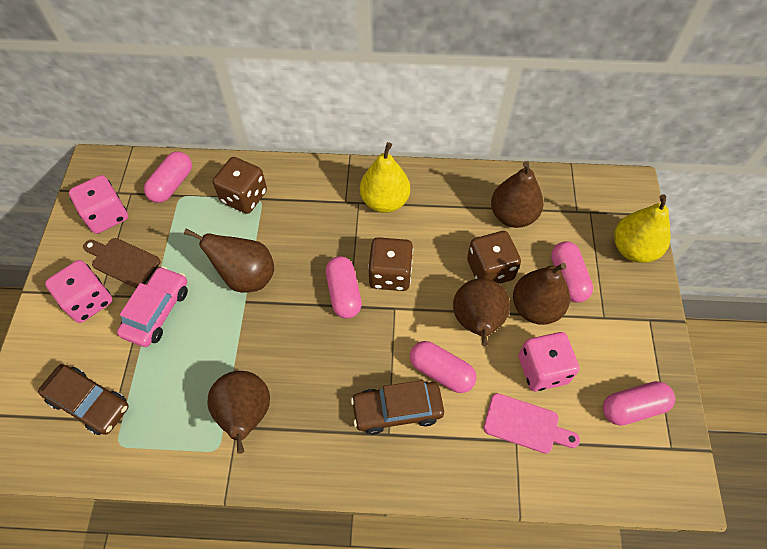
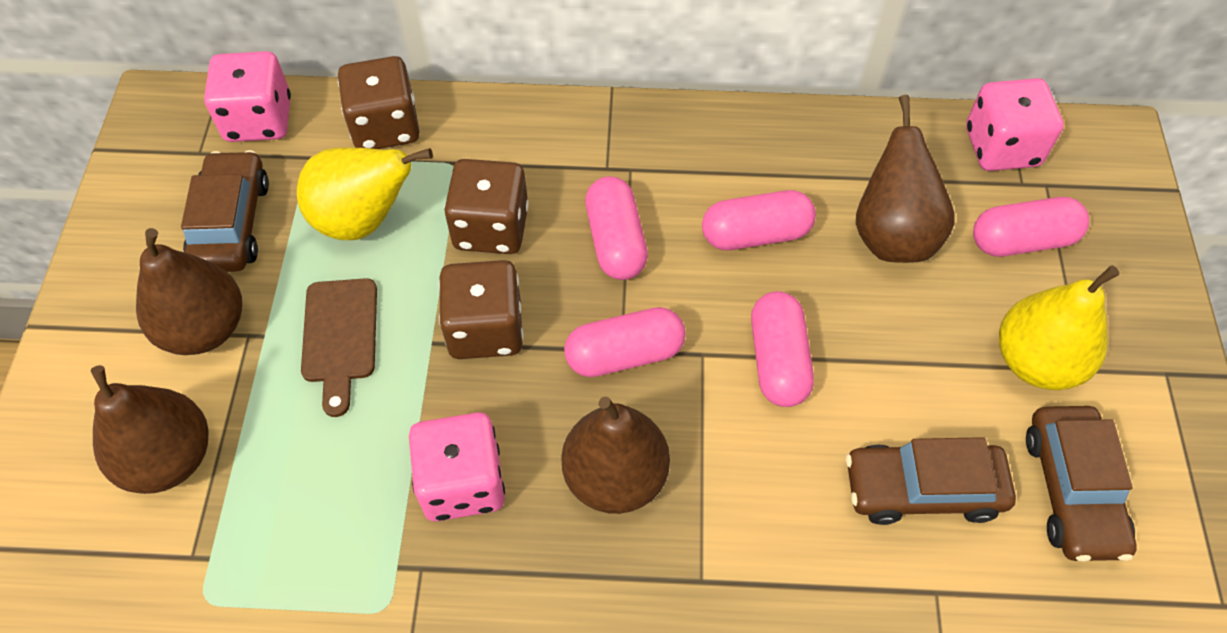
brown car: 2 -> 3
brown pear: 5 -> 4
pink car: 1 -> 0
pink cutting board: 1 -> 0

